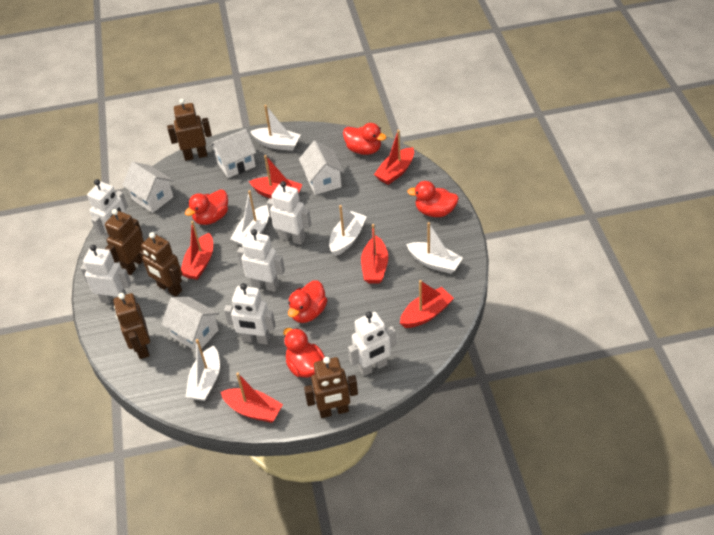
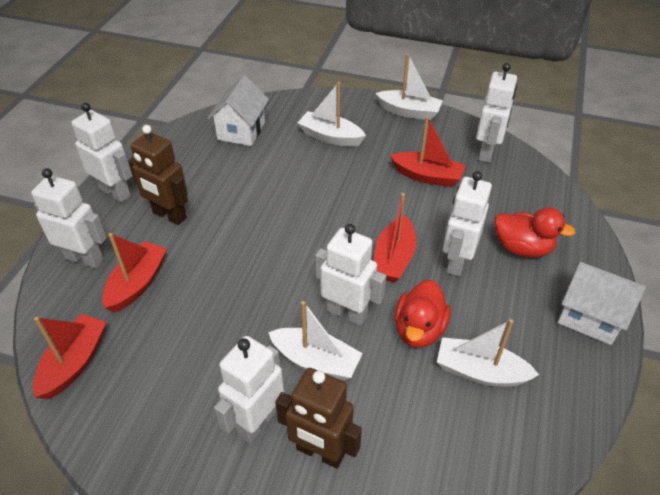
brown robot: 5 -> 2
red boat: 6 -> 4
red duck: 5 -> 2
white boat: 5 -> 4
white house: 4 -> 2

